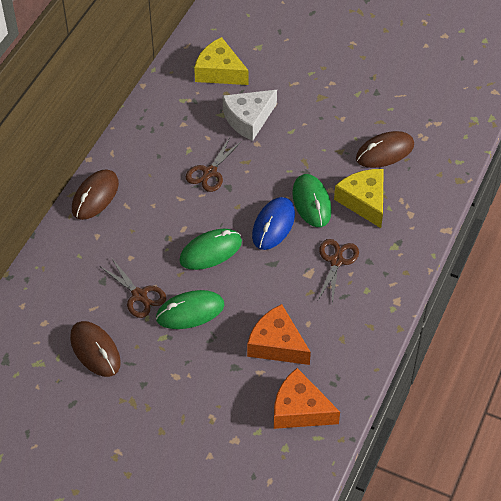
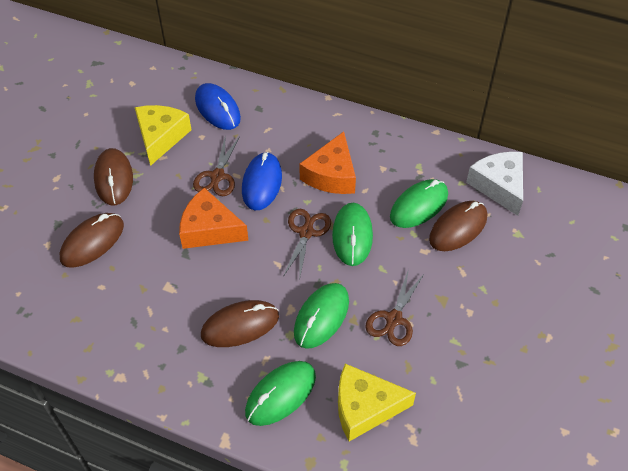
blue mouse: 1 -> 2
brown mouse: 3 -> 4
green mouse: 3 -> 4

